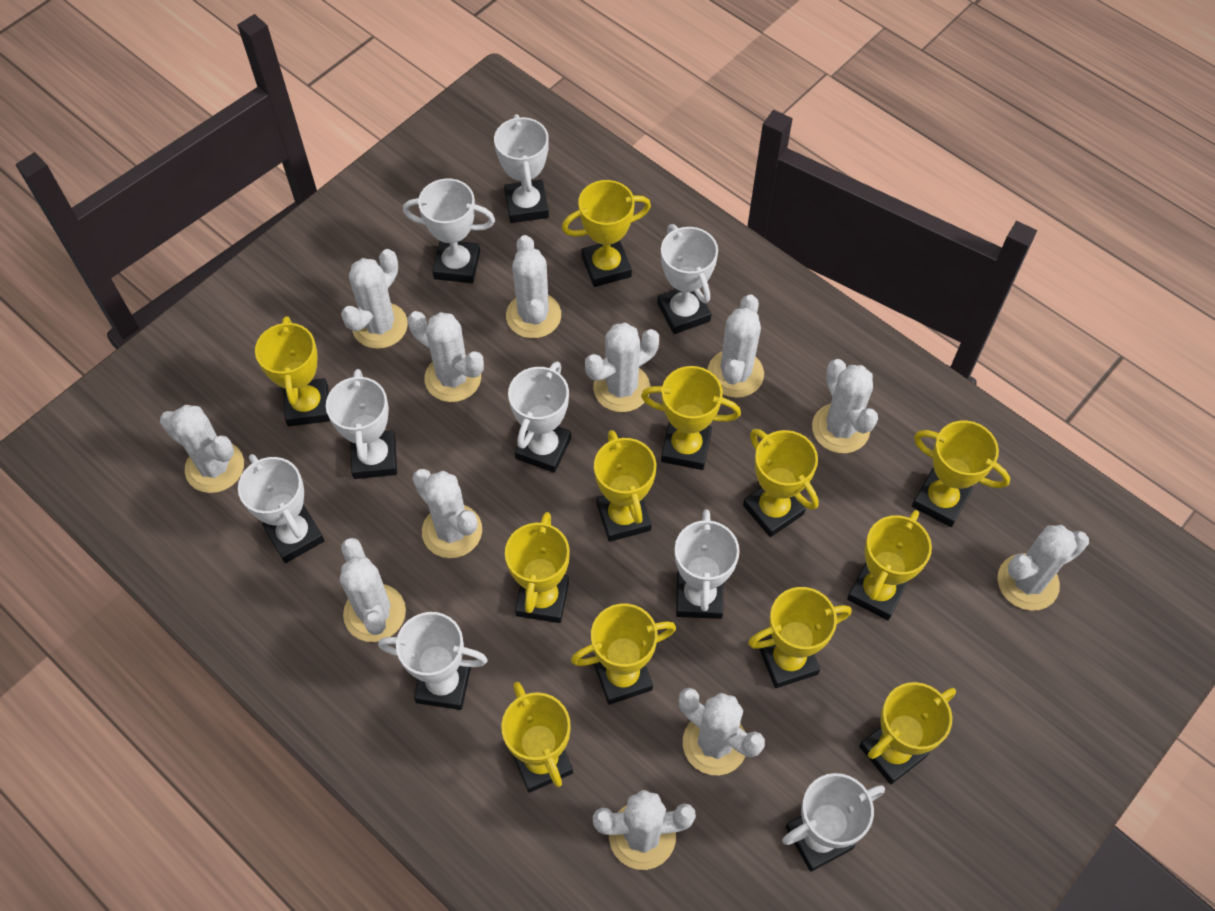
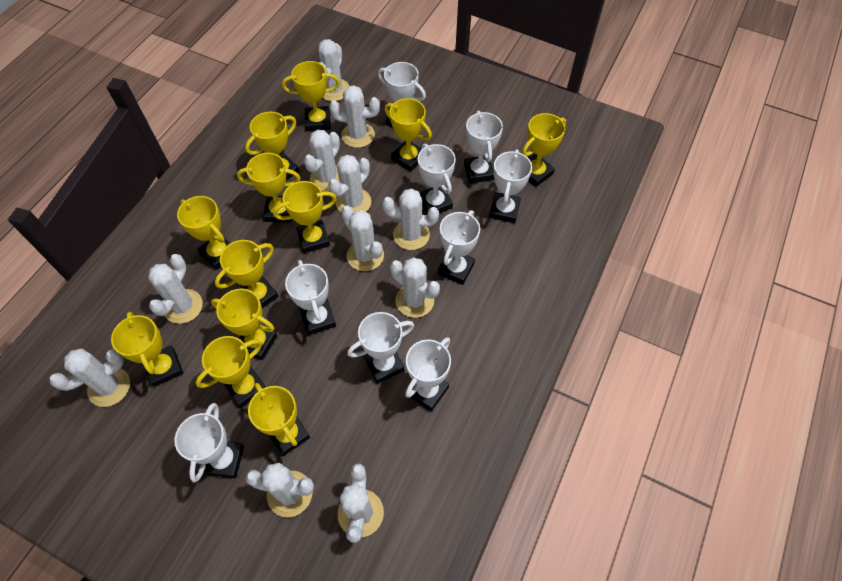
white cactus: 12 -> 11

